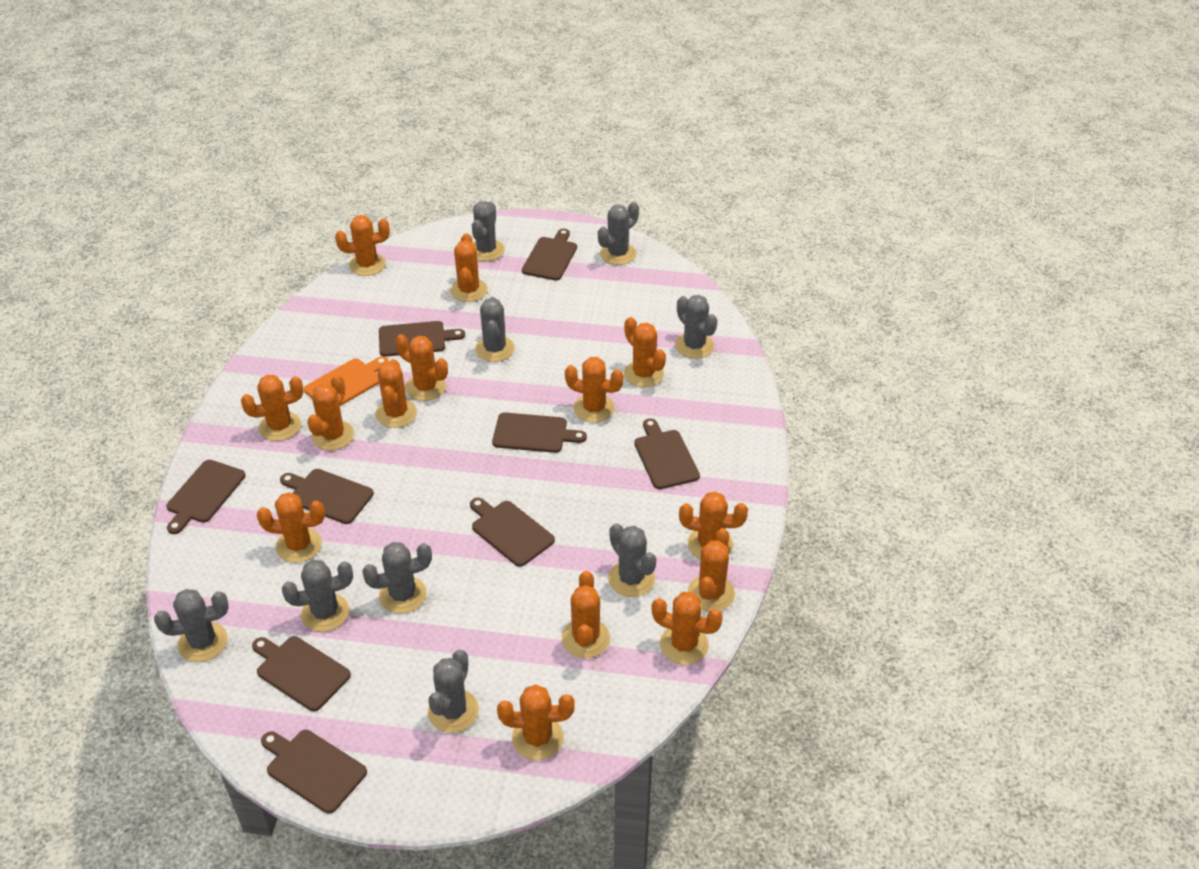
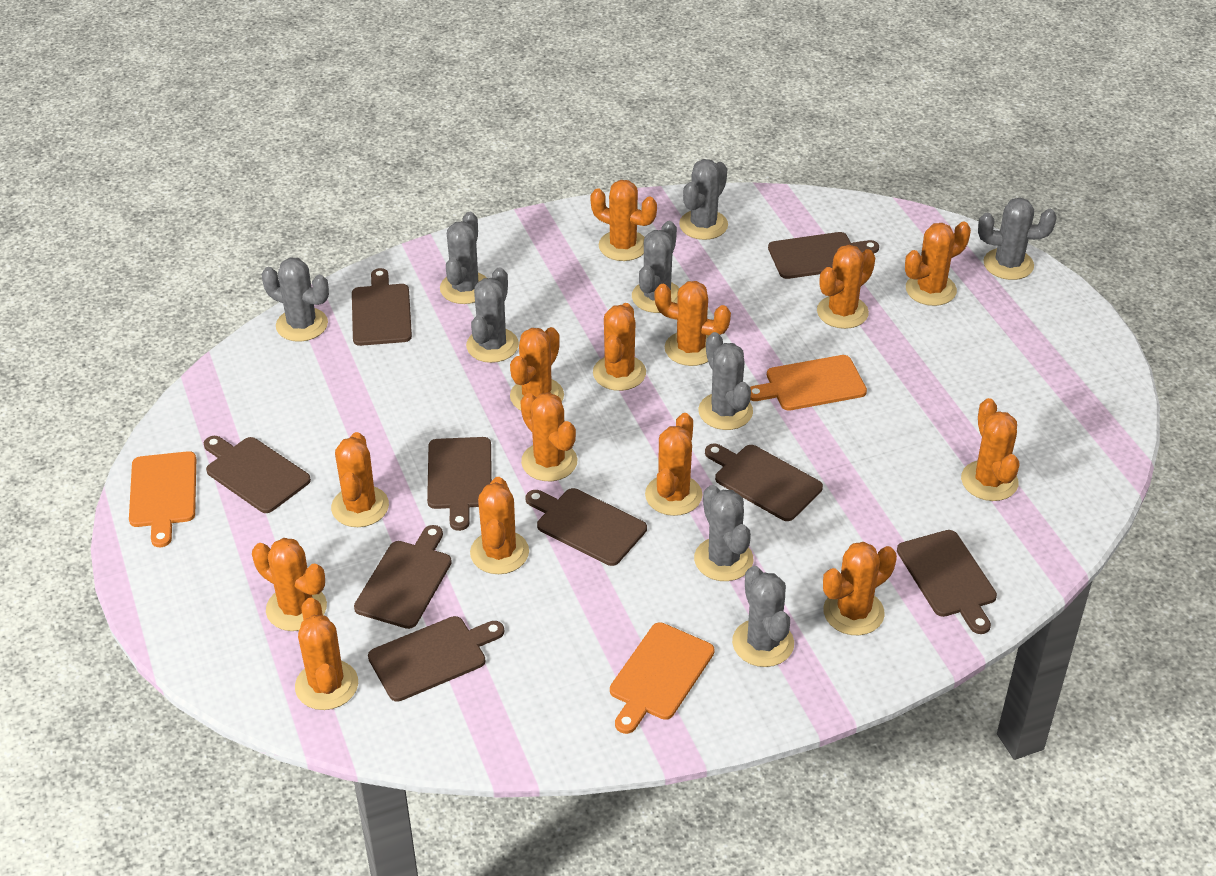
orange cutting board: 1 -> 3

